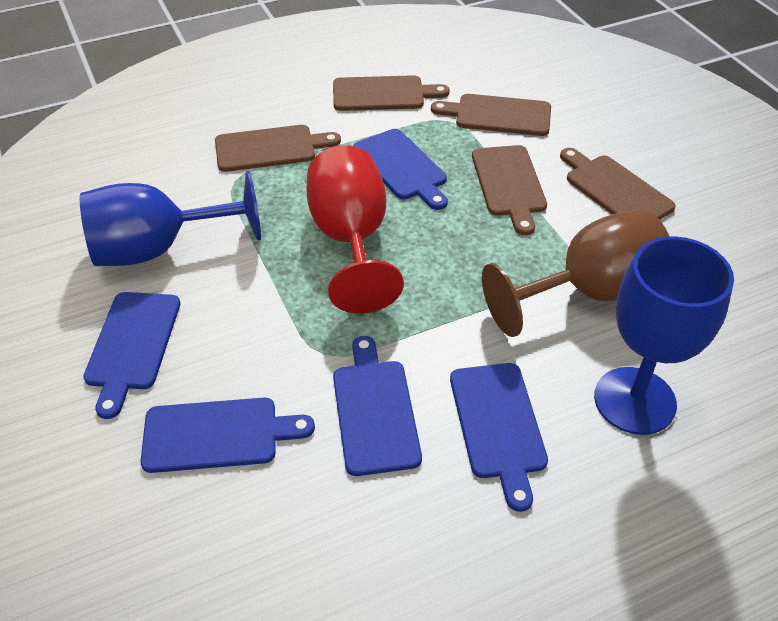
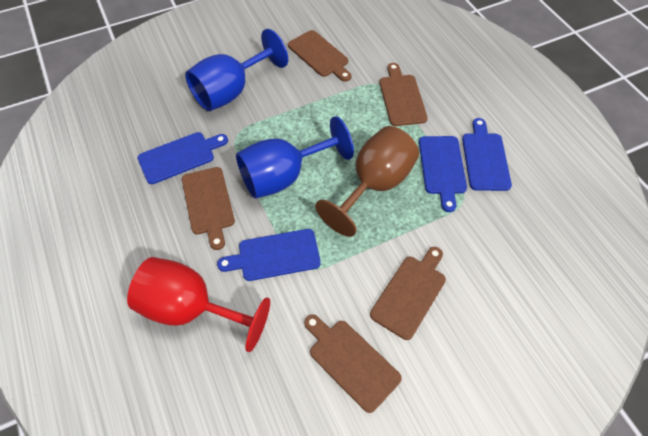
blue cutting board: 5 -> 4

